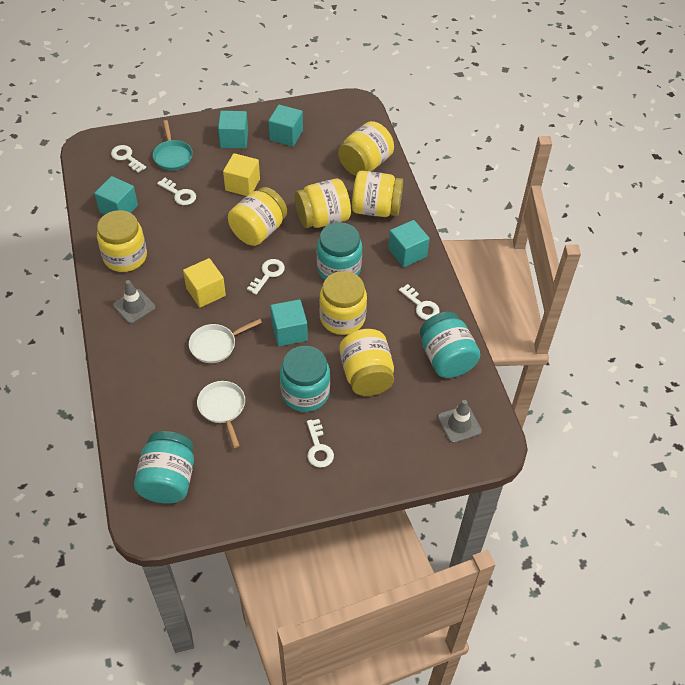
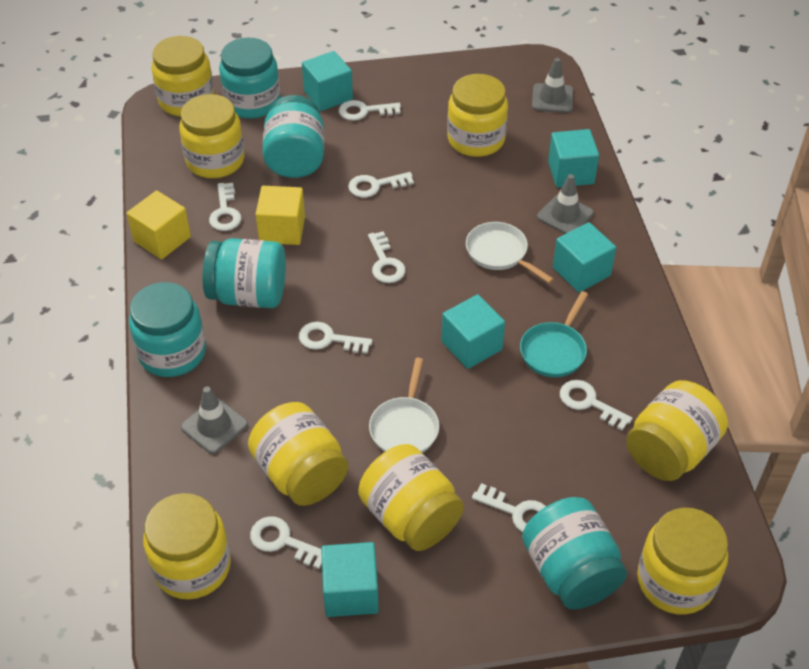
grey traffic cone: 2 -> 3
turquoise jar: 4 -> 5
white key: 5 -> 8
yellow jar: 7 -> 8

